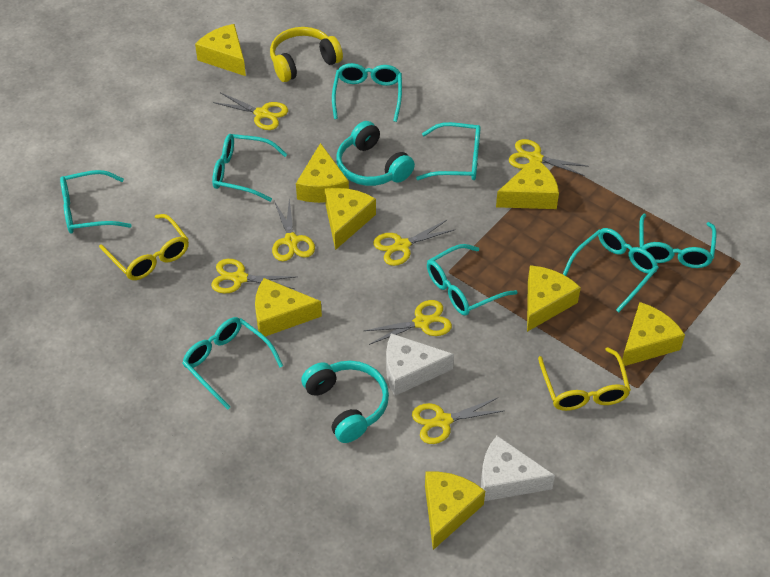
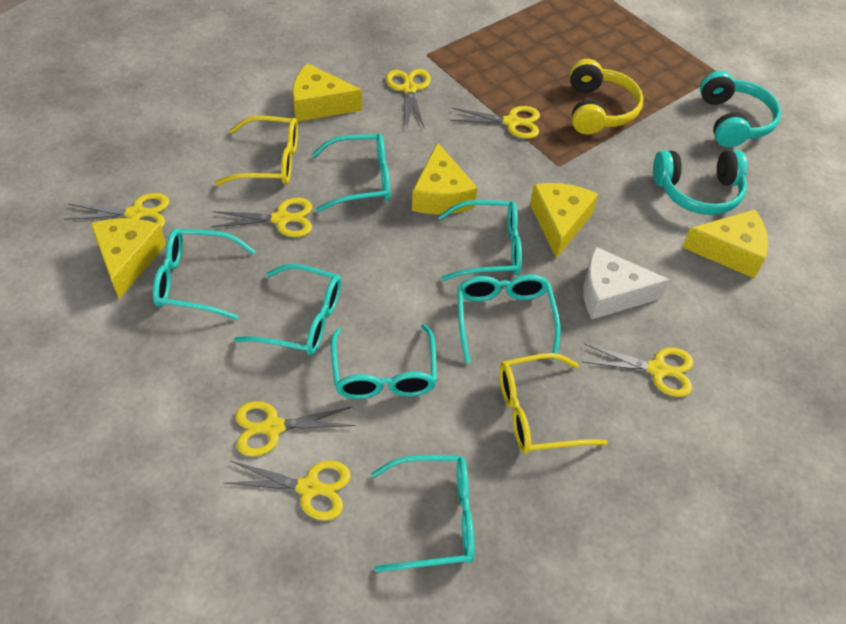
turquoise glasses: 8 -> 7
white cheese: 2 -> 1
yellow cheese: 8 -> 5

